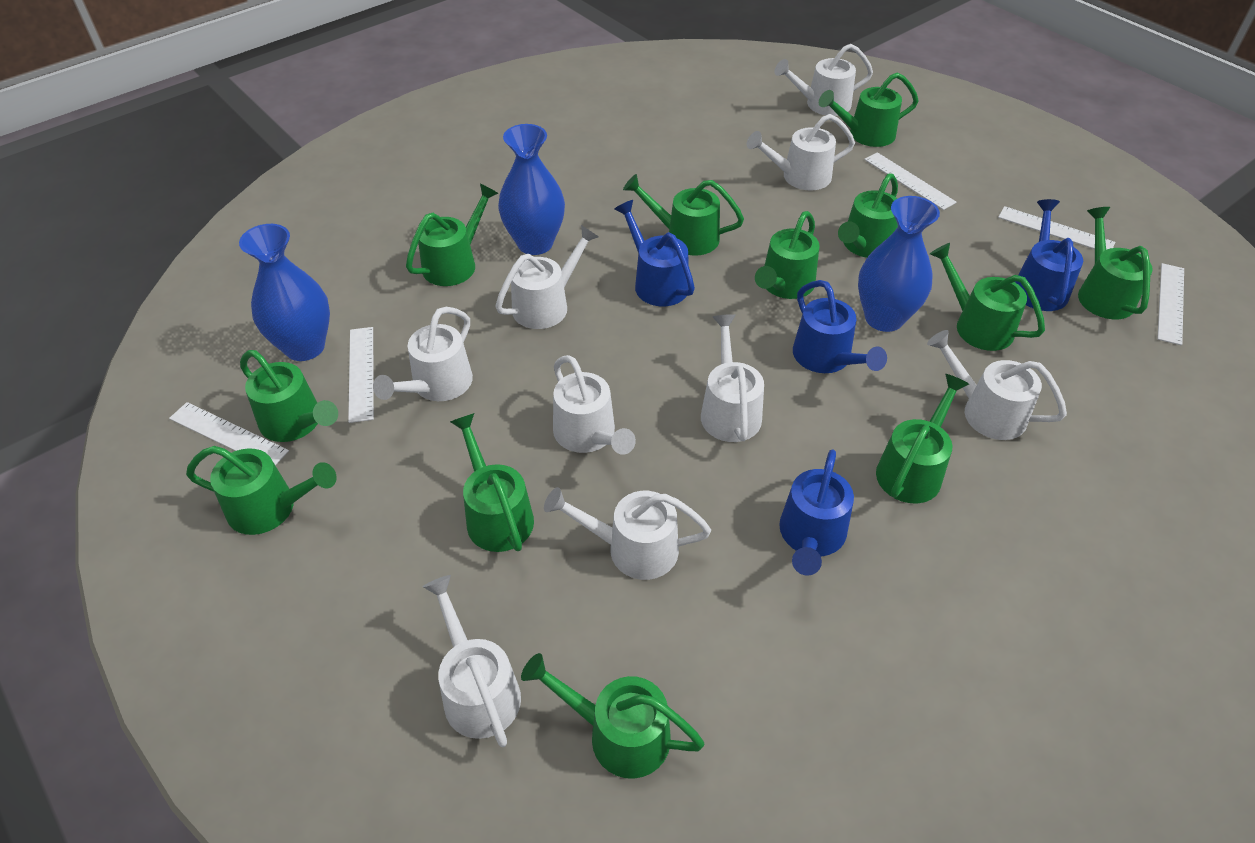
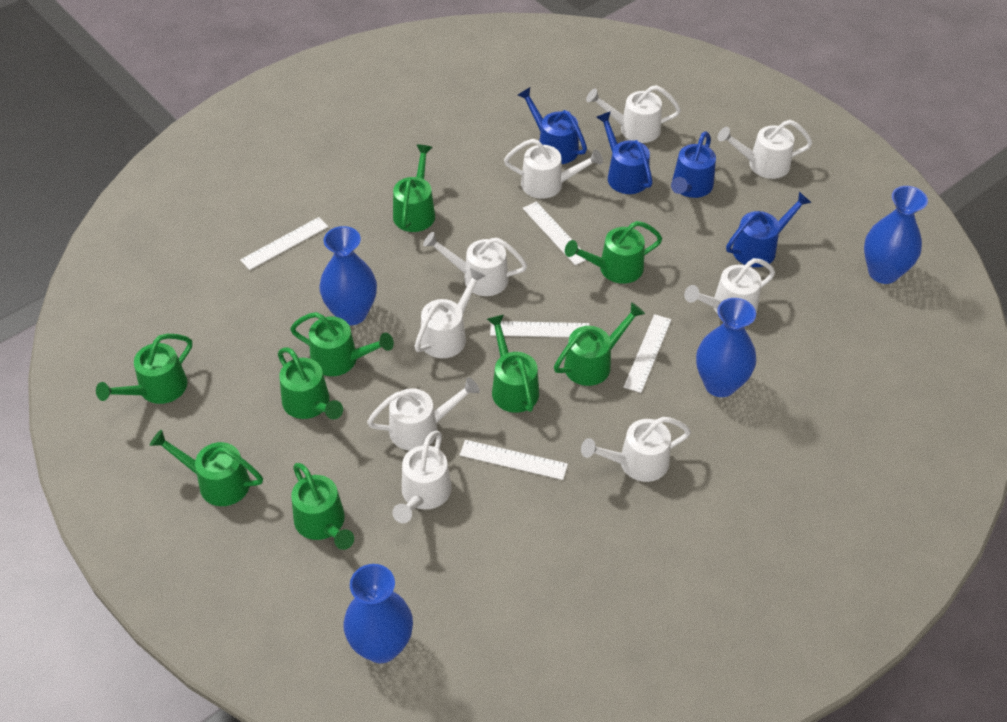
blue vase: 3 -> 4
green watering can: 12 -> 9

